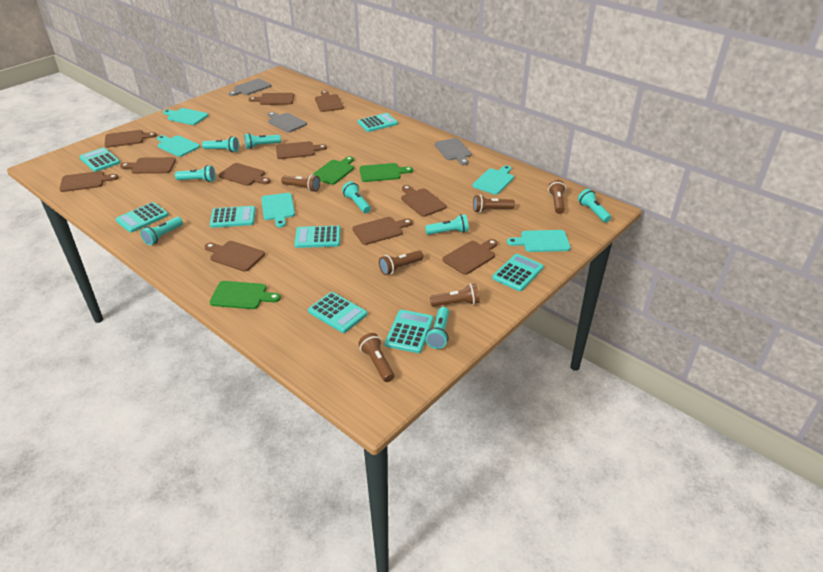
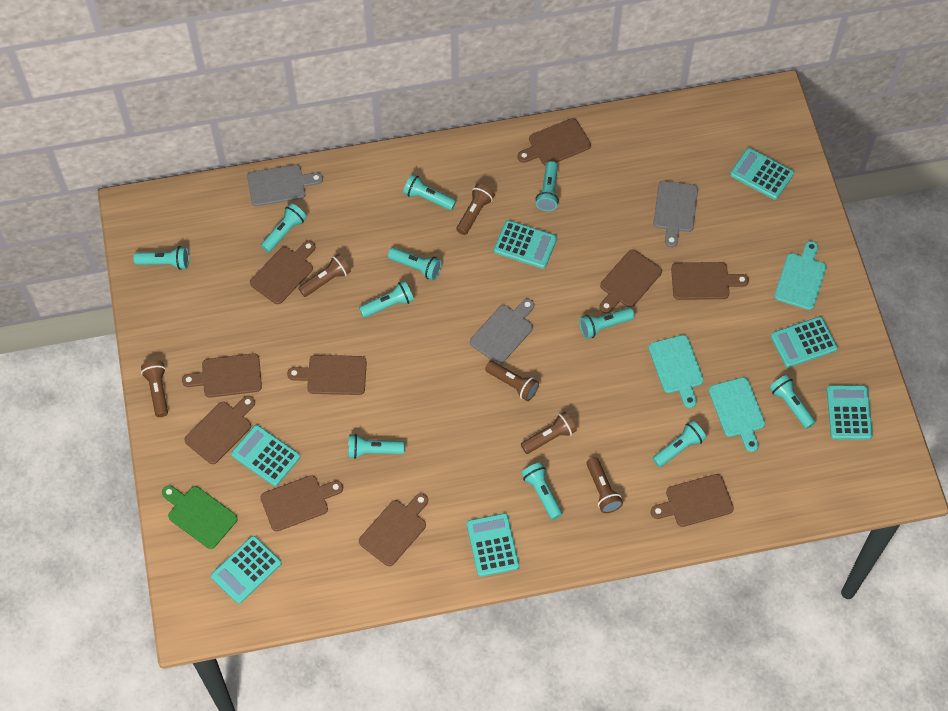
brown cutting board: 11 -> 10
green cutting board: 3 -> 1
turquoise calculator: 8 -> 7
turquoise cutting board: 5 -> 3
turquoise flashlight: 8 -> 11

